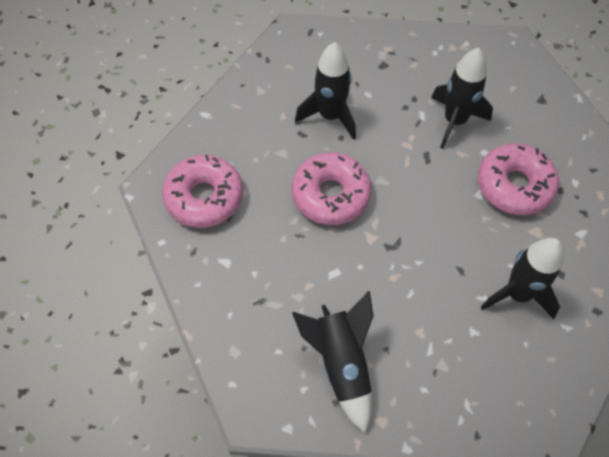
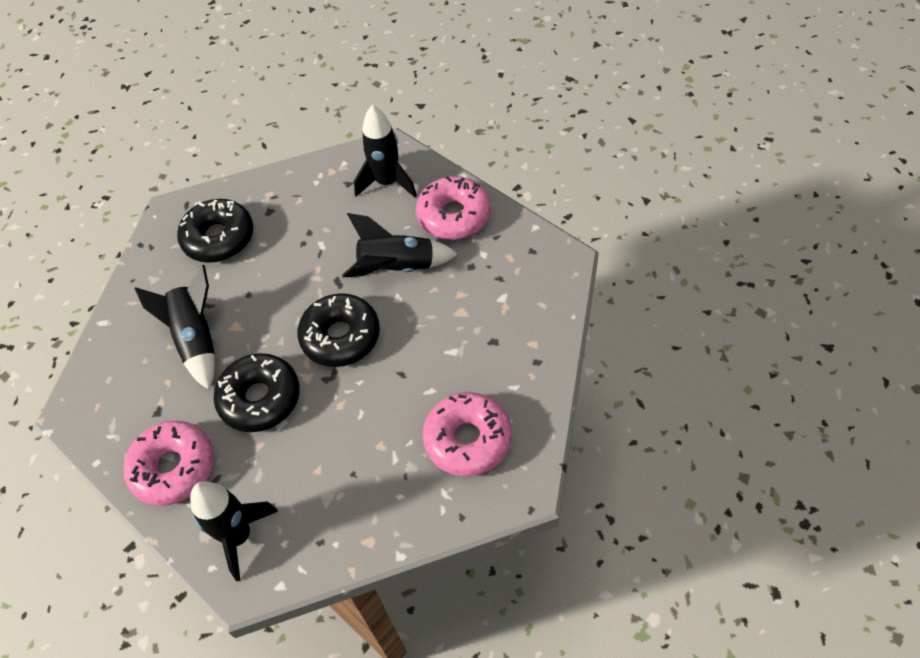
black donut: 0 -> 3

